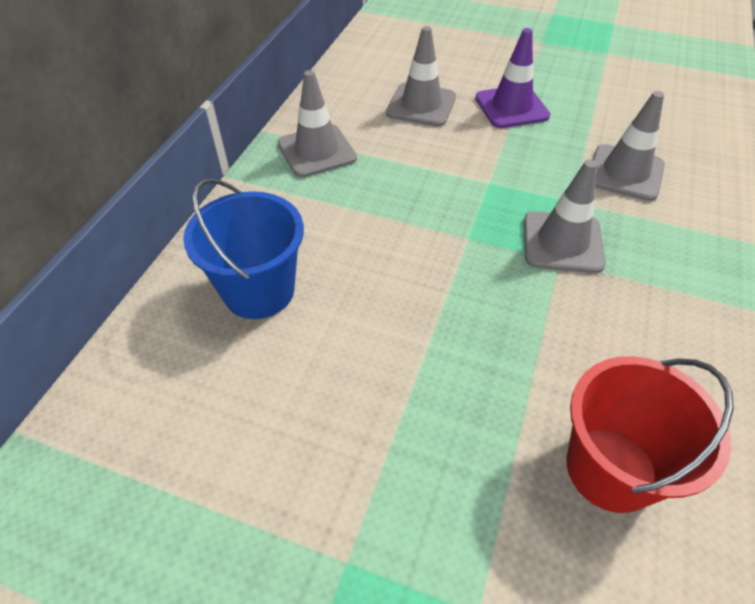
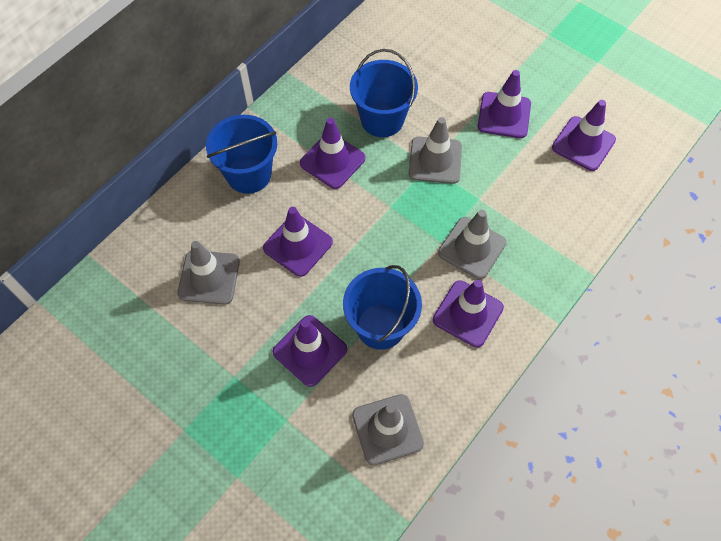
blue bucket: 1 -> 3
purple traffic cone: 1 -> 6
red bucket: 1 -> 0

